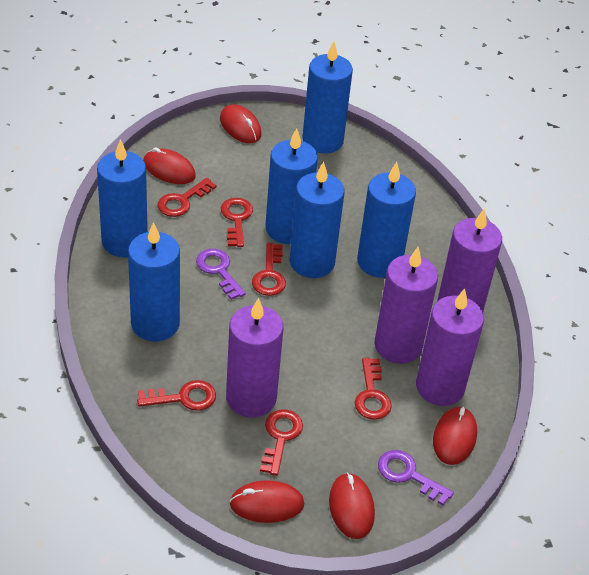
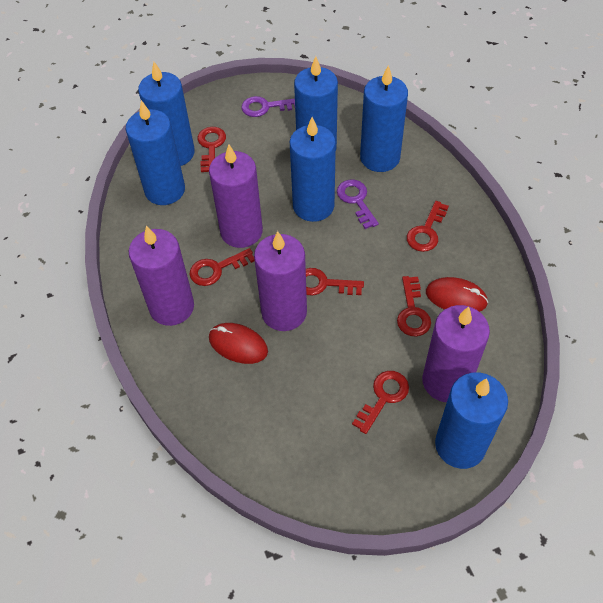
red mouse: 5 -> 2

